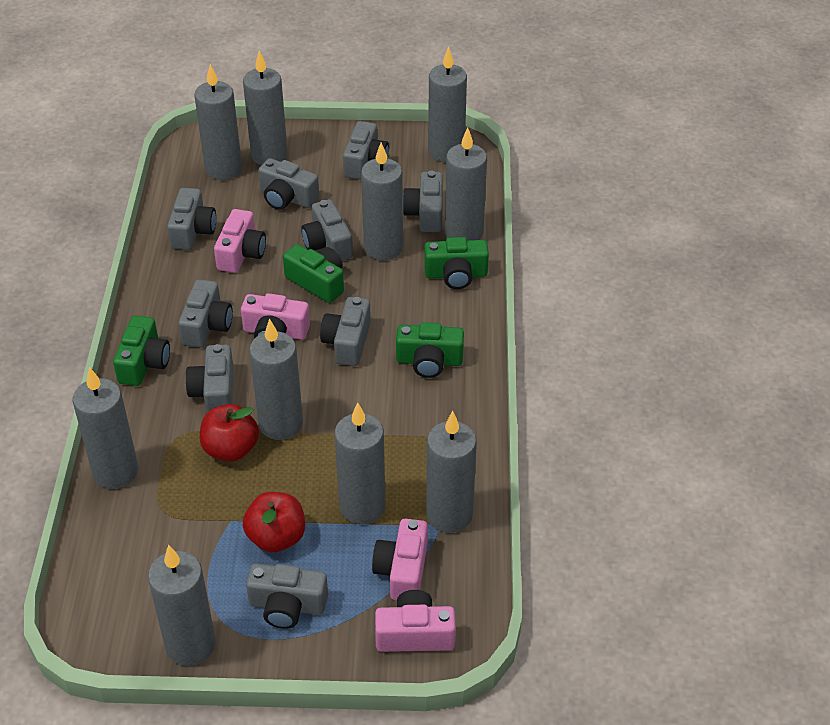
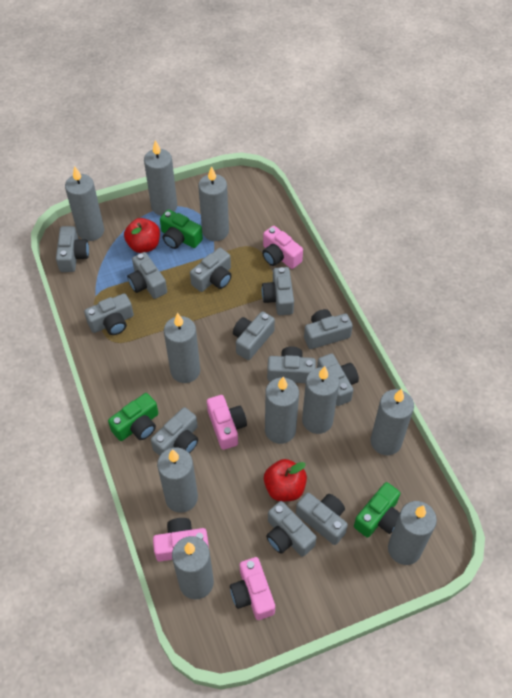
green camera: 4 -> 3
grey camera: 9 -> 12

